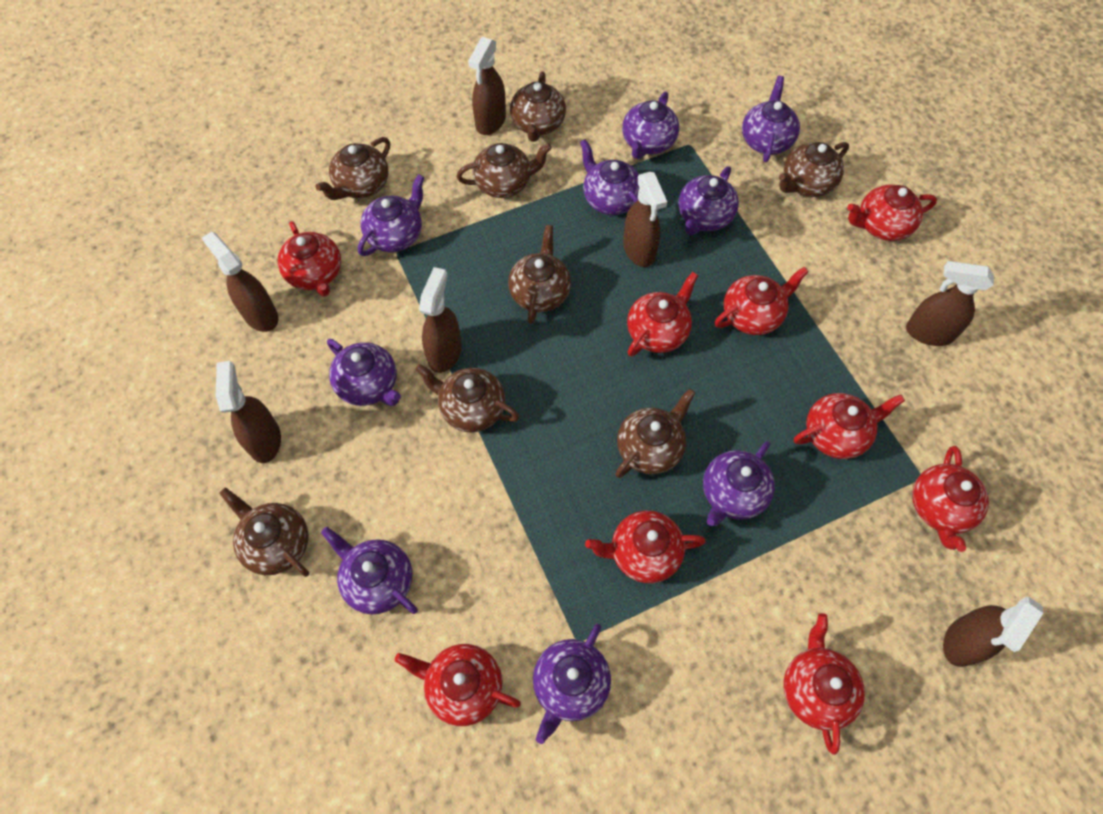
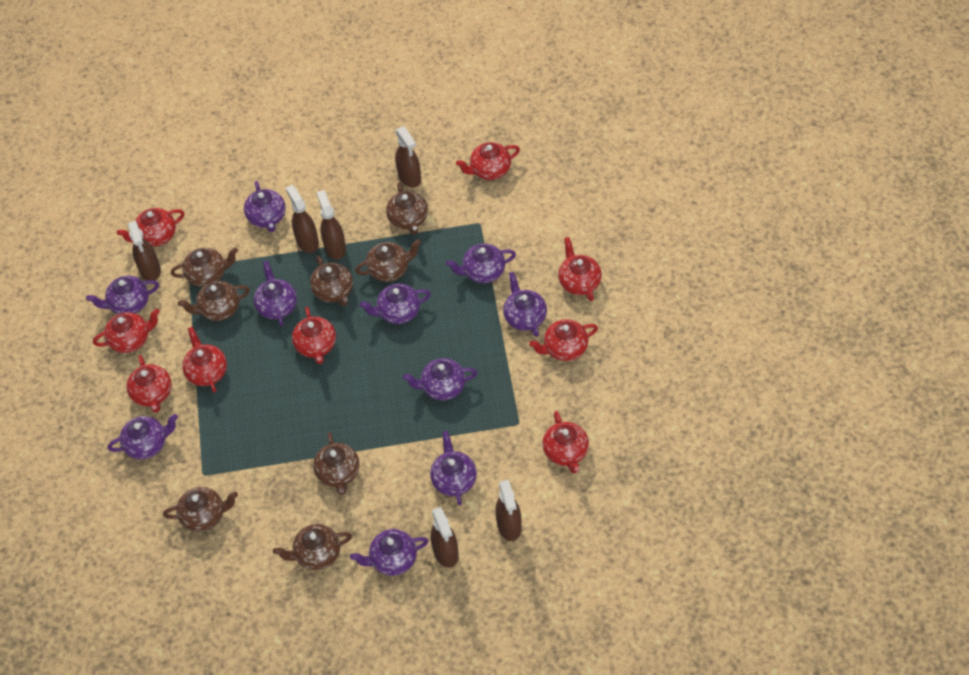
brown spray bottle: 7 -> 6
purple teapot: 9 -> 10

